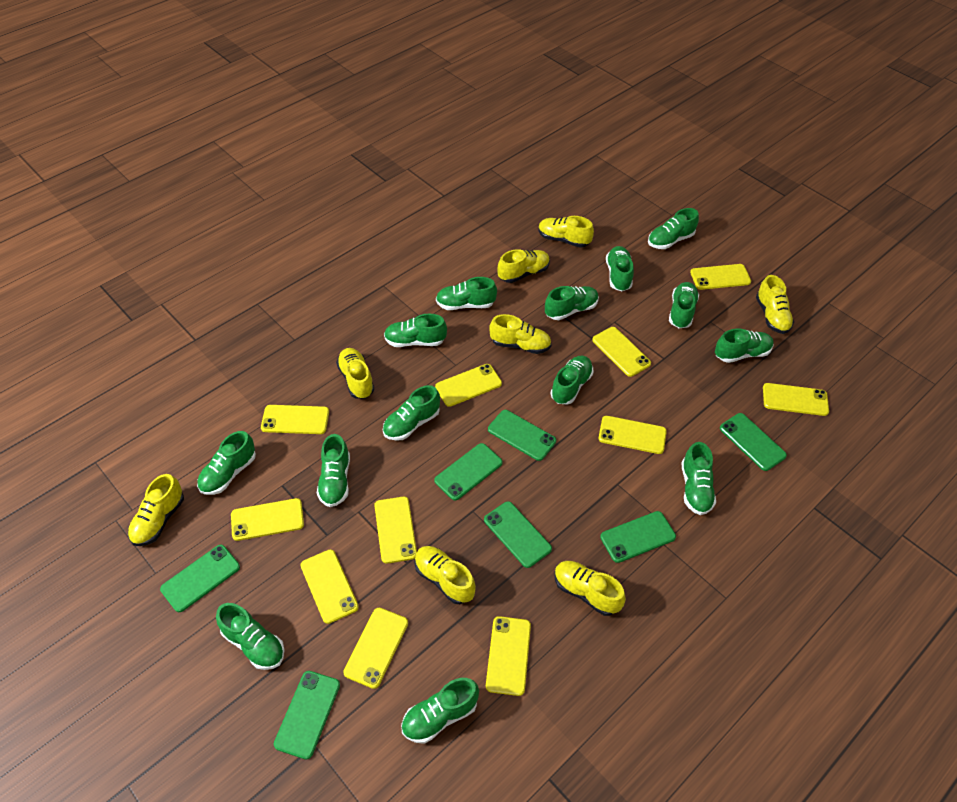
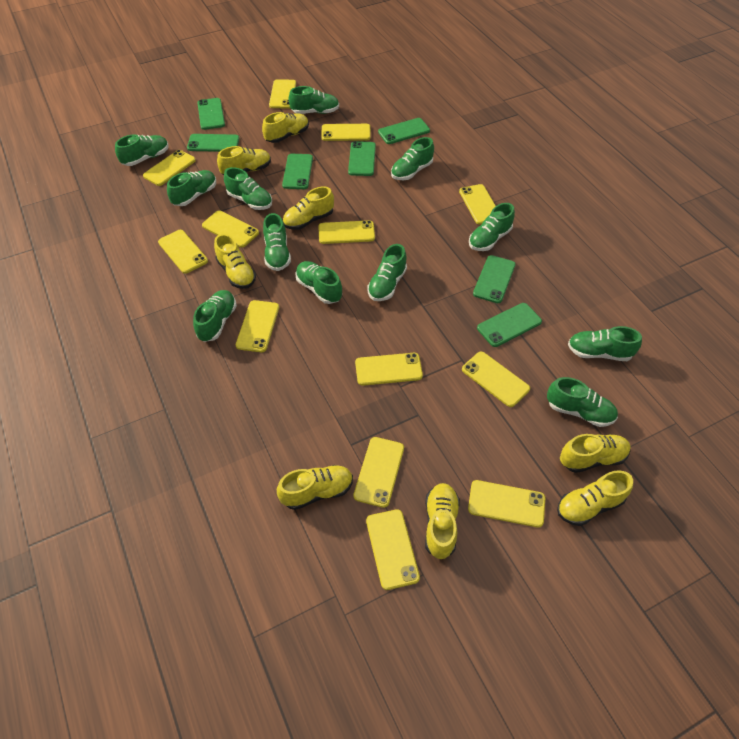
green shoe: 14 -> 12
yellow phone: 11 -> 13

